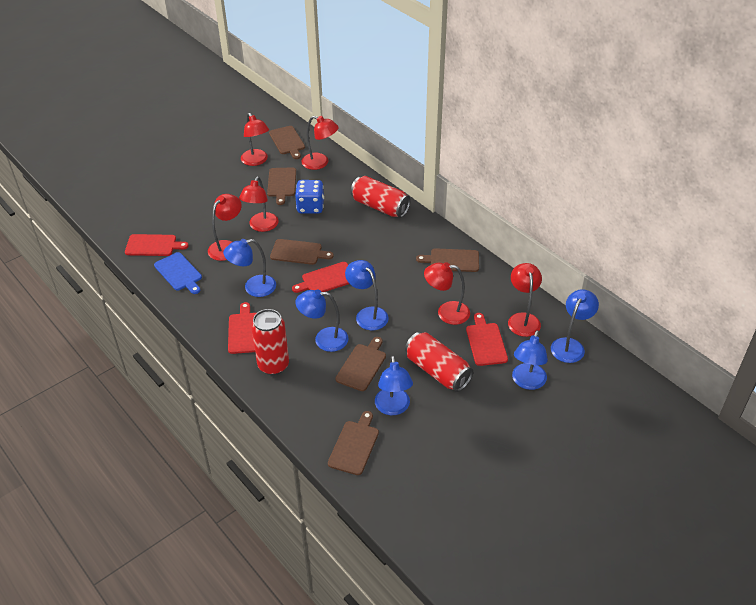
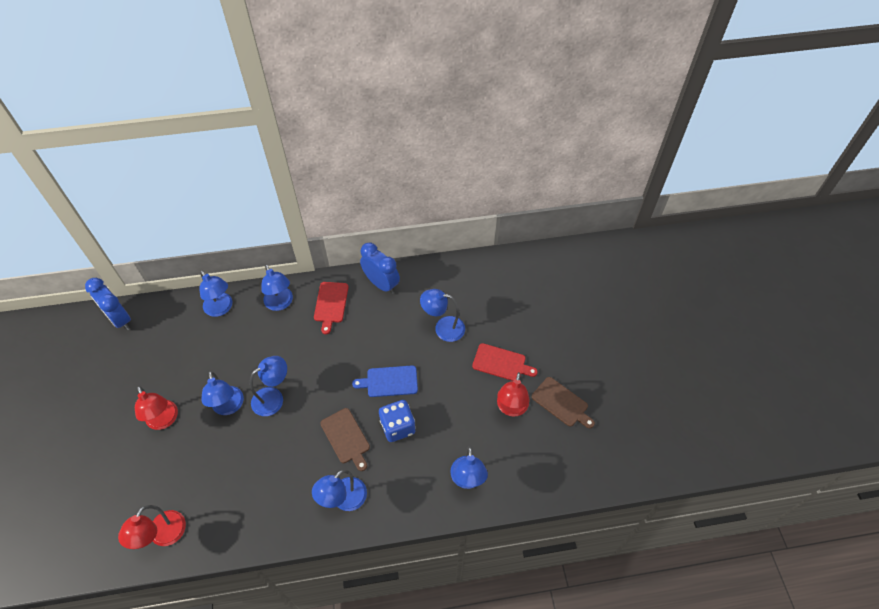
blue clock: 0 -> 2
blue lamp: 6 -> 7
brown cutting board: 6 -> 2
red can: 3 -> 0
red cutting board: 4 -> 2
red lamp: 6 -> 3

